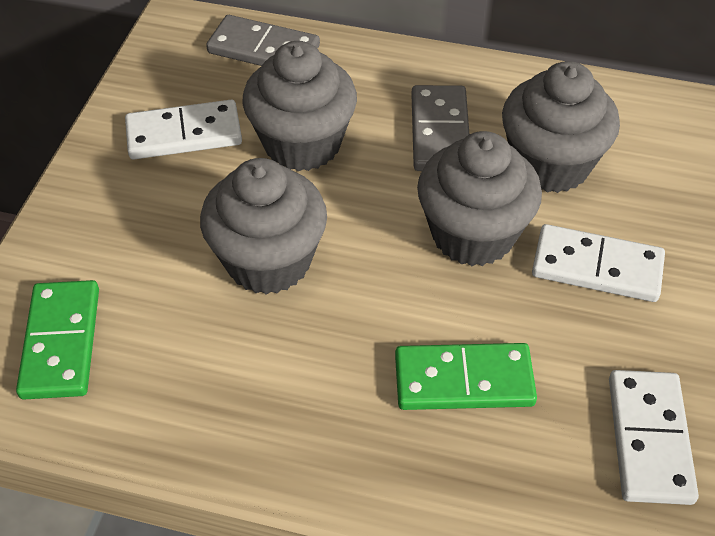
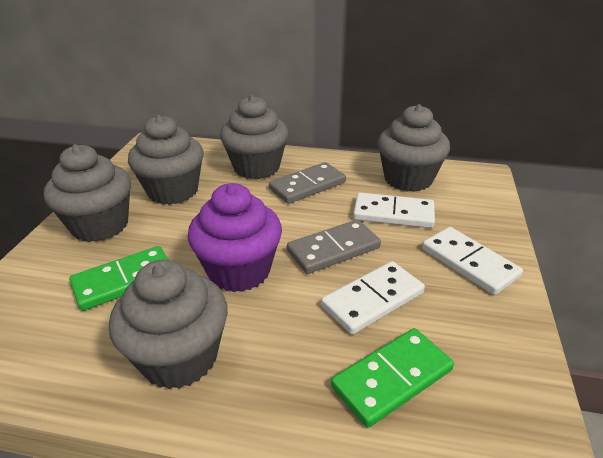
grey cupcake: 4 -> 5
purple cupcake: 0 -> 1

